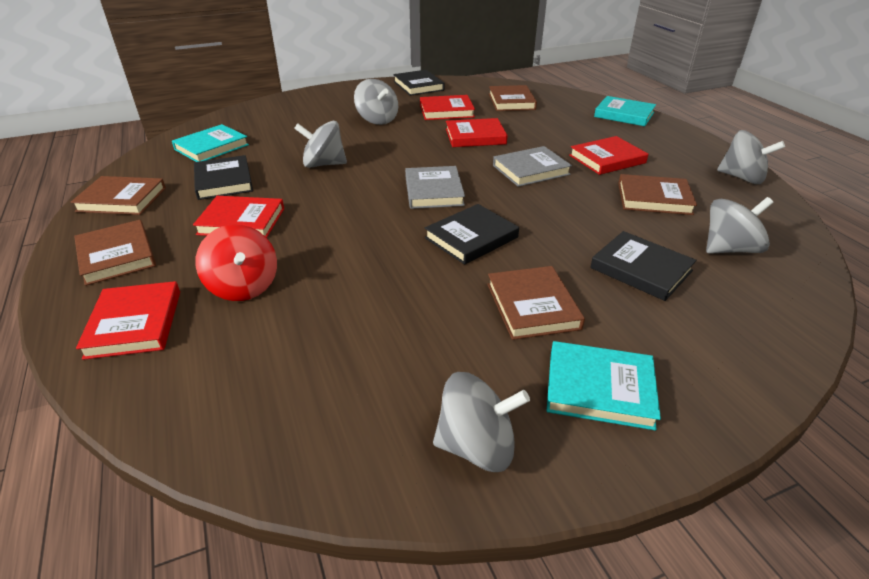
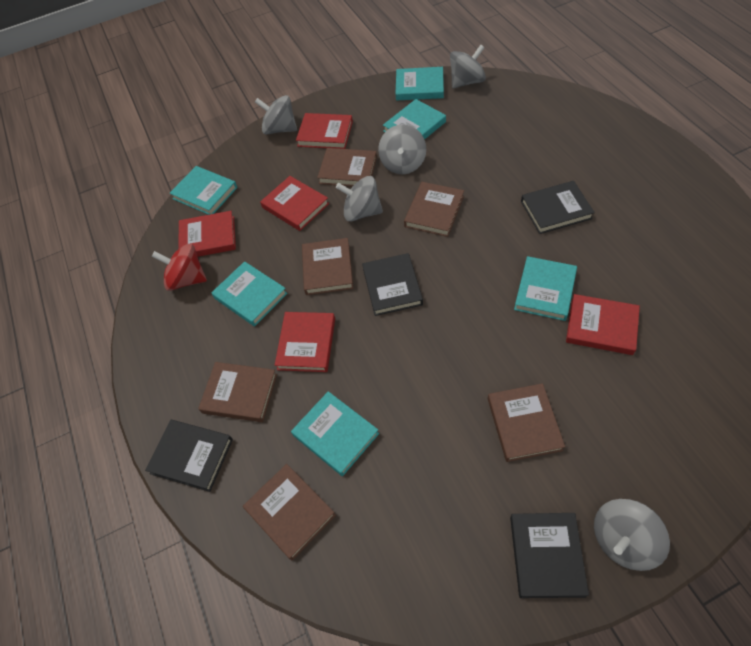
brown book: 5 -> 6
grey book: 2 -> 0
turquoise book: 3 -> 6

